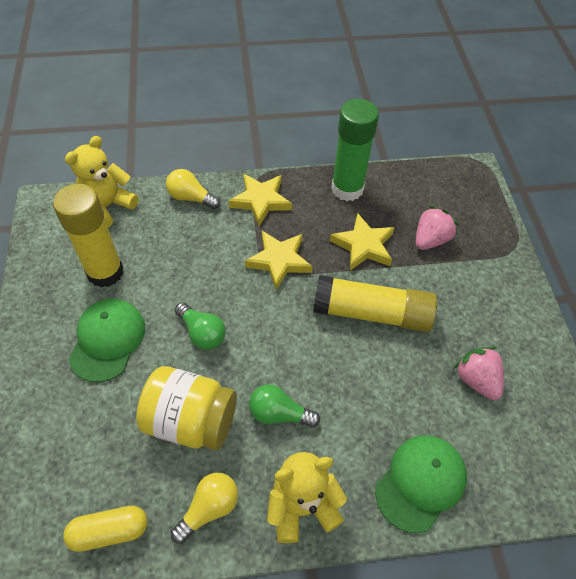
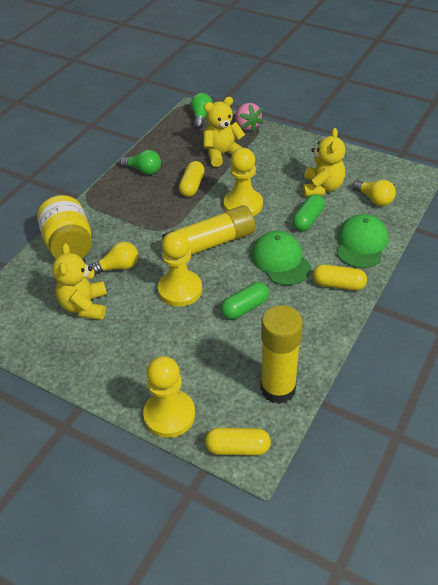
green capsule: 0 -> 2
green glue stick: 1 -> 0
pink strawberry: 2 -> 1
yellow capsule: 1 -> 3
yellow pawn: 0 -> 3
yellow star: 3 -> 0
yellow teddy bear: 2 -> 3

